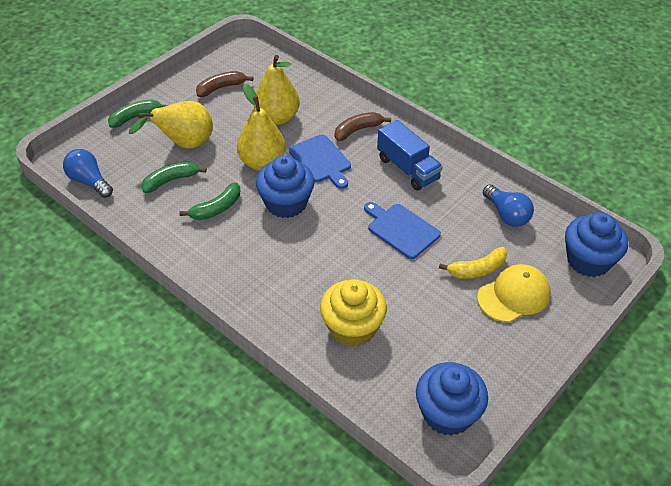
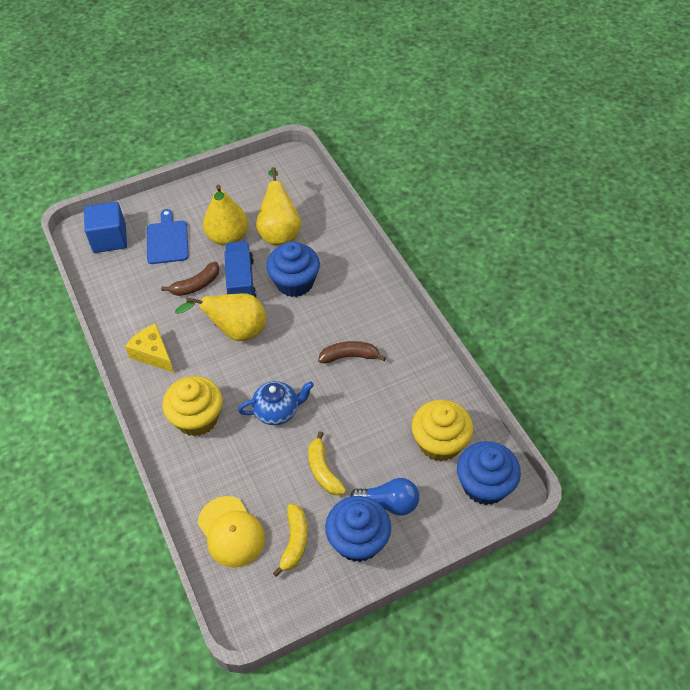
blue cube: 0 -> 1
blue cutting board: 2 -> 1
blue light bulb: 2 -> 1
blue teapot: 0 -> 1
green banana: 3 -> 0
yellow banana: 1 -> 2
yellow cheese: 0 -> 1
yellow cupcake: 1 -> 2

